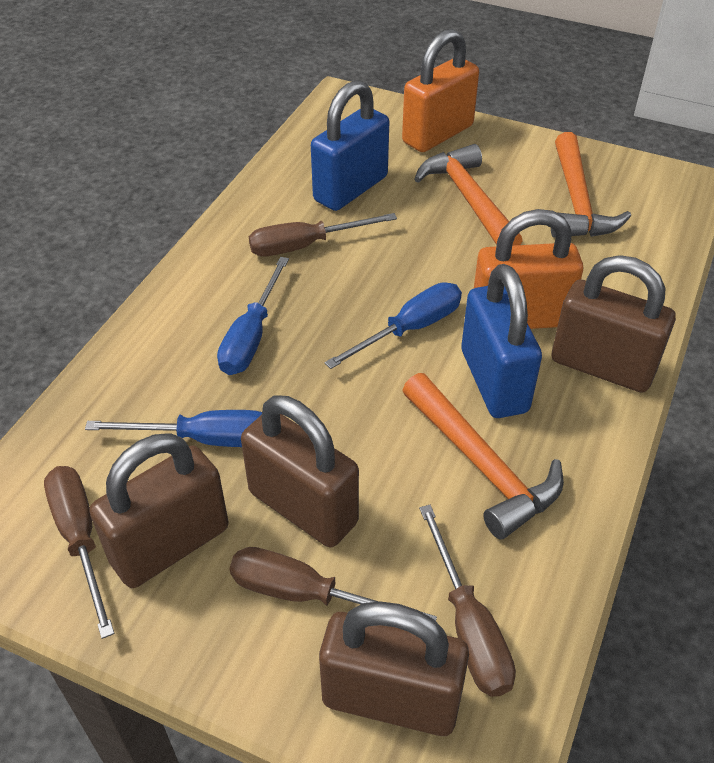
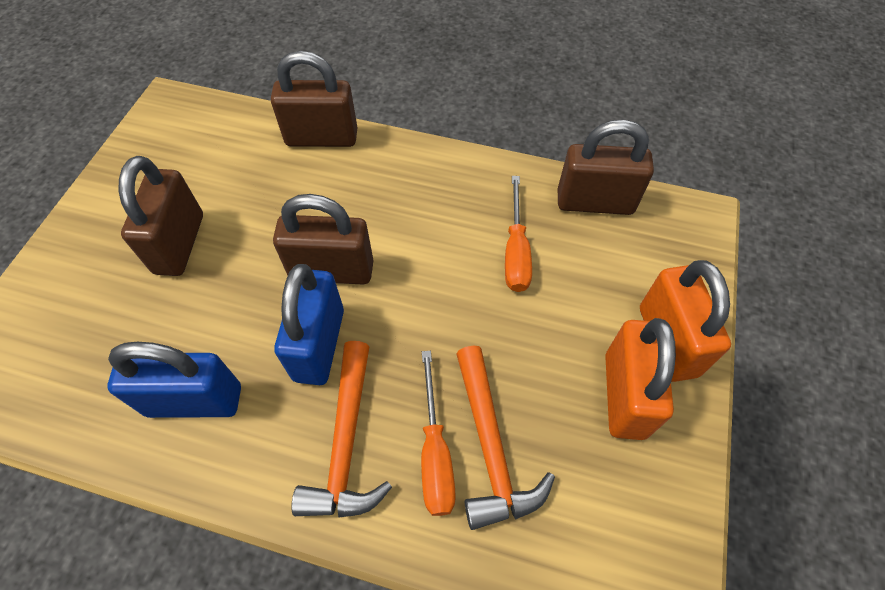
blue screwdriver: 3 -> 0
brown screwdriver: 4 -> 0
orange hammer: 3 -> 2
orange screwdriver: 0 -> 2

